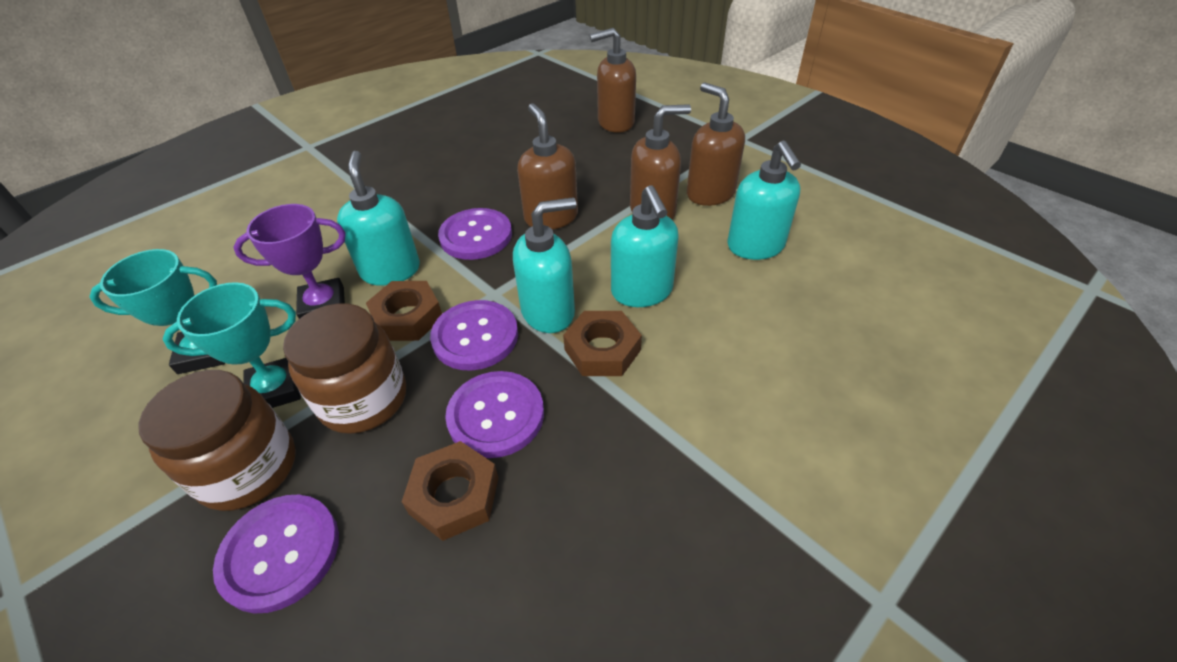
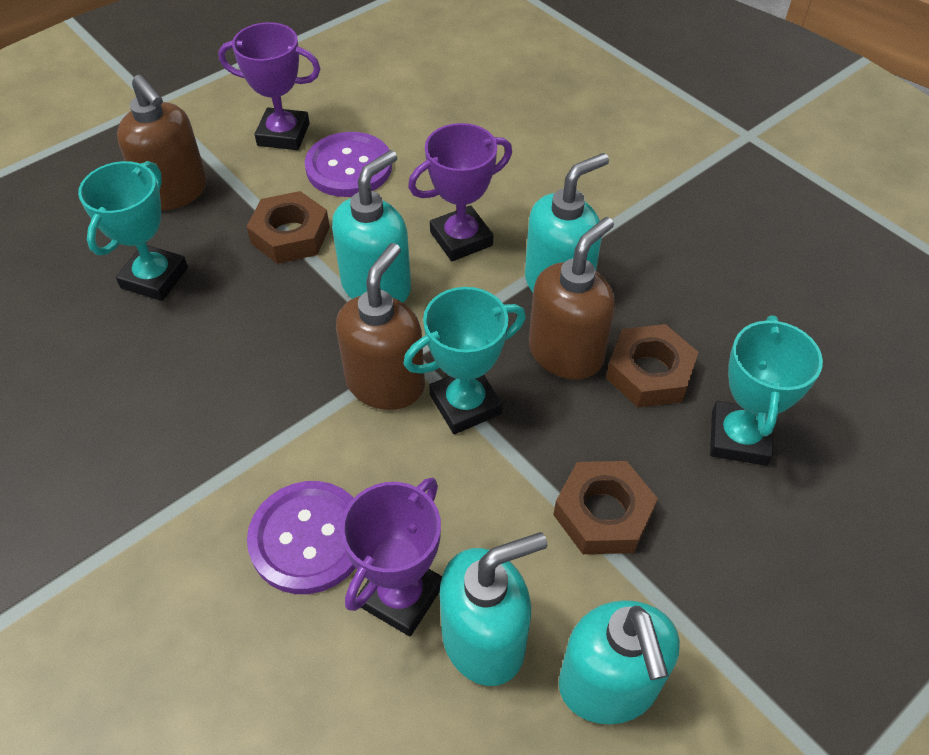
brown jar: 2 -> 0
brown soap dispenser: 4 -> 3
purple button: 4 -> 2
purple trophy: 1 -> 3
turquoise trophy: 2 -> 3

